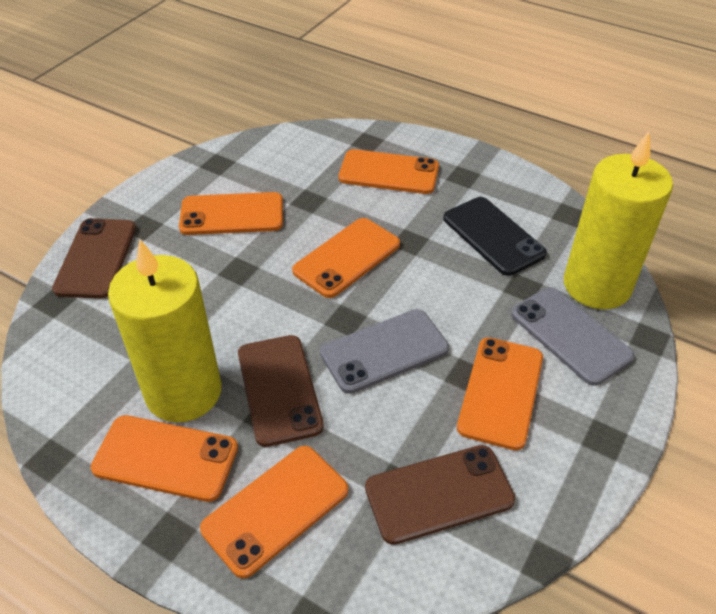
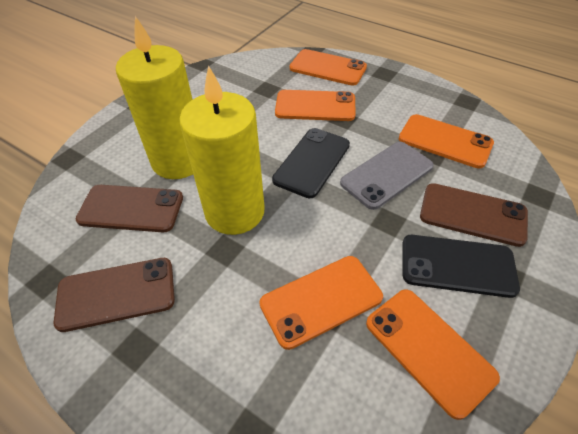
black phone: 1 -> 2
grey phone: 2 -> 1
orange phone: 6 -> 5

